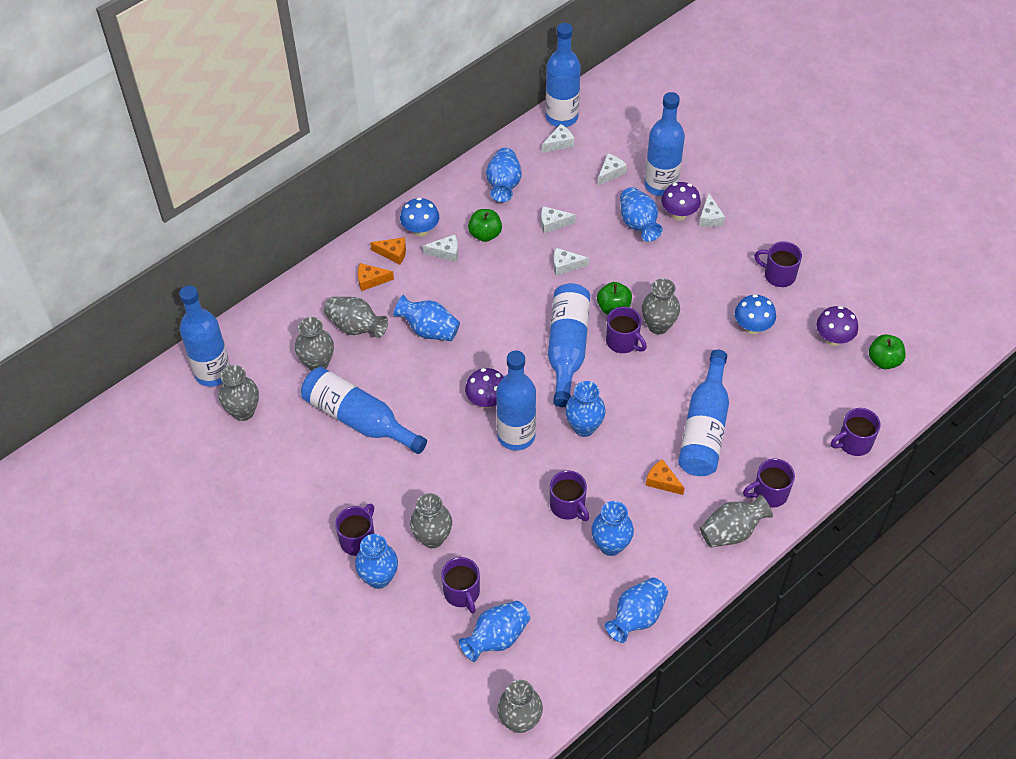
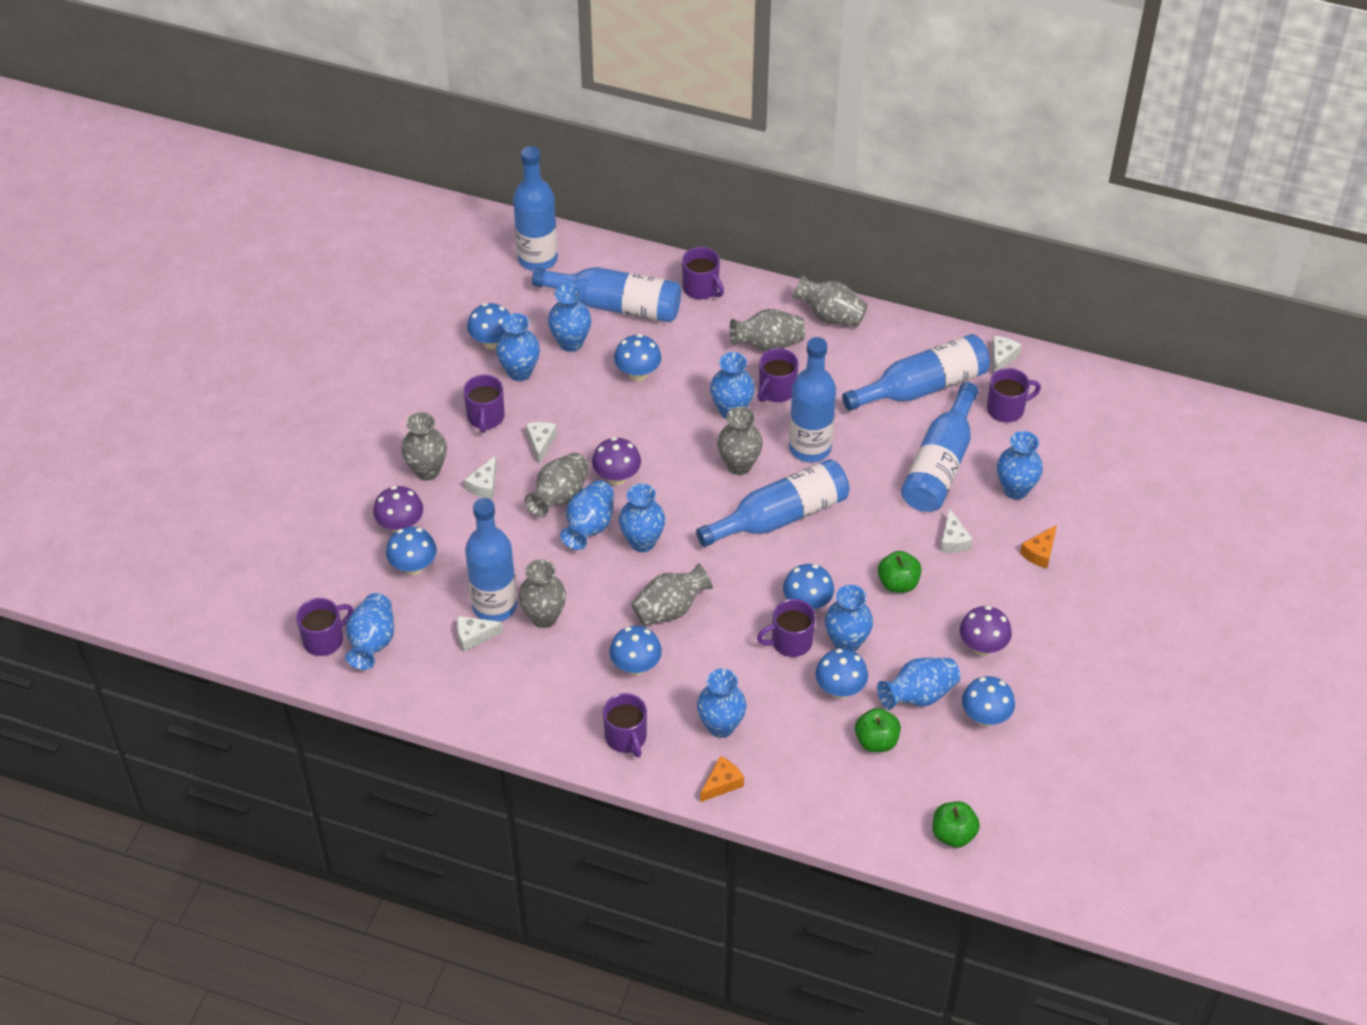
blue mushroom: 2 -> 7
blue vase: 8 -> 10
orange cheese: 3 -> 2
white cheese: 6 -> 5

